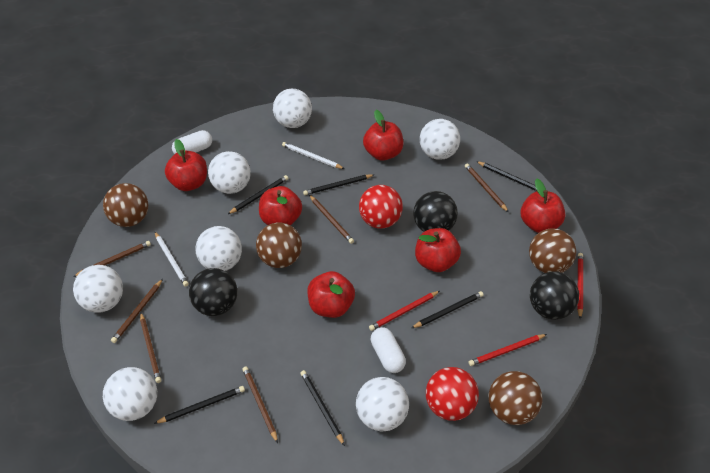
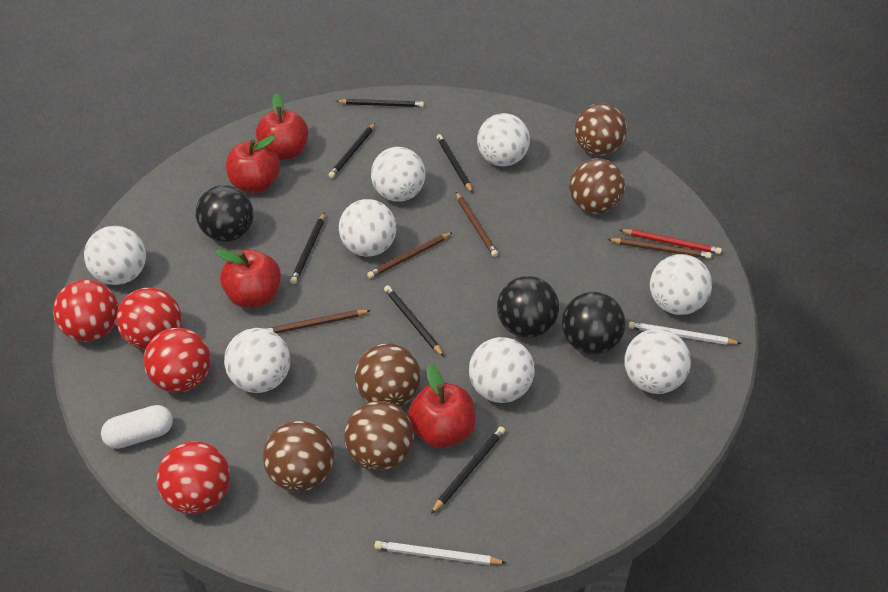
brown ball: 4 -> 5
brown pencil: 6 -> 4
red apple: 6 -> 4
red ball: 2 -> 4
red pencil: 3 -> 1
white ball: 7 -> 8
white capsule: 2 -> 1

